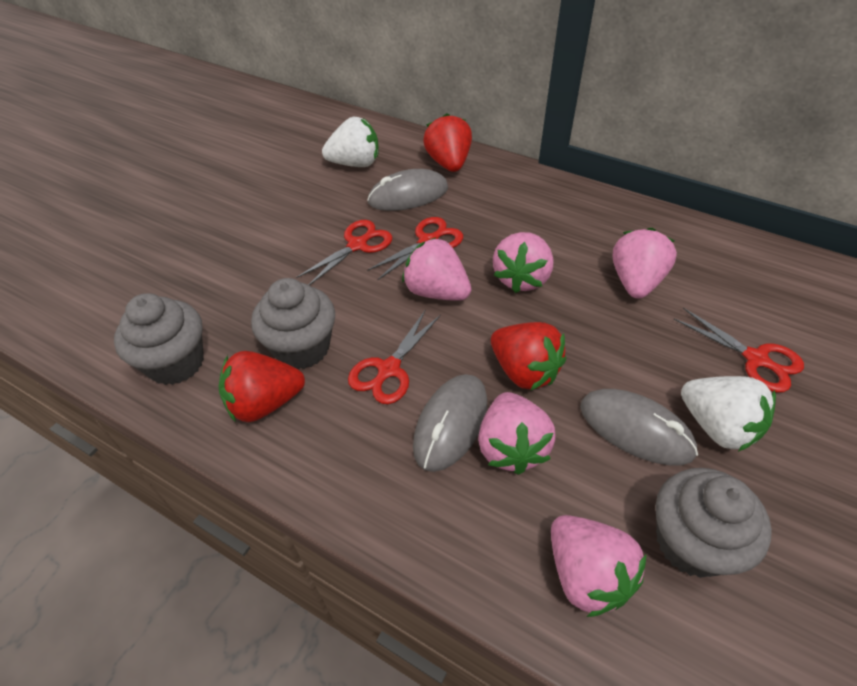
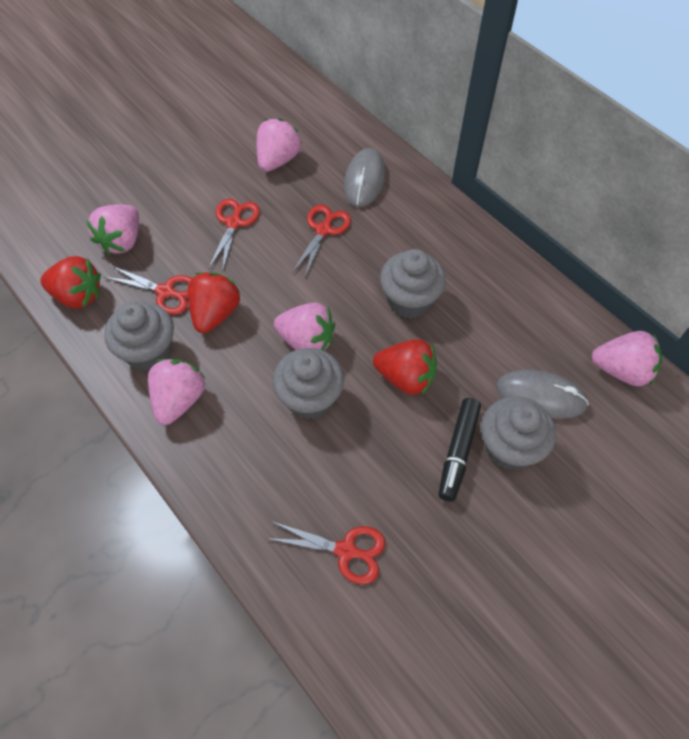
black marker: 0 -> 1
grey cupcake: 3 -> 4
grey mouse: 3 -> 2
white strawberry: 2 -> 0

